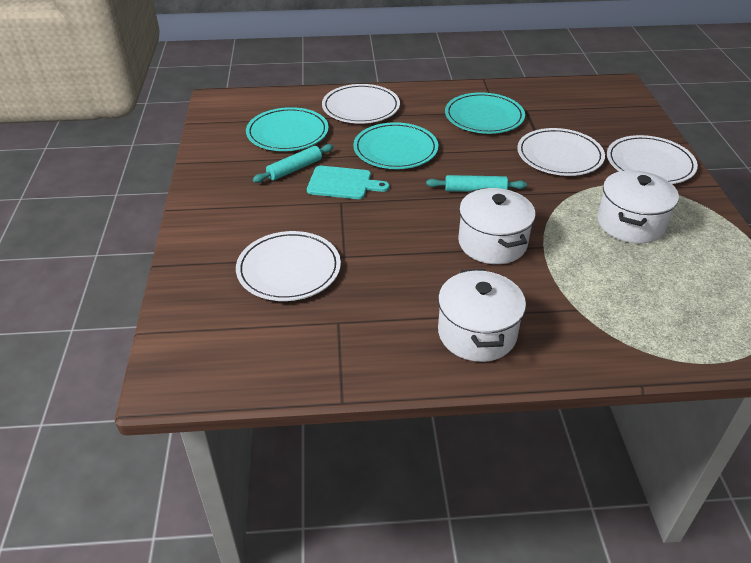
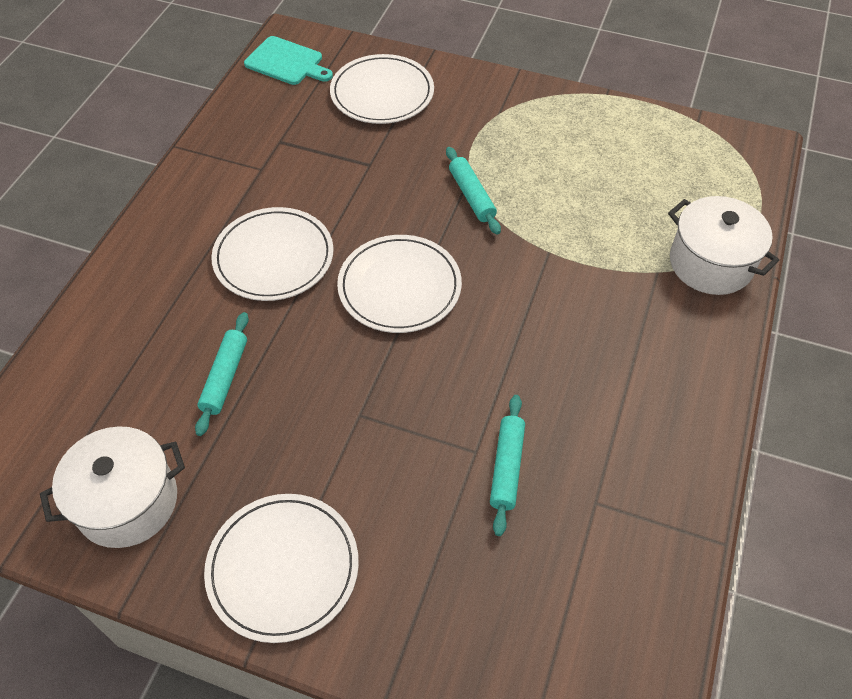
turquoise plate: 3 -> 0
turquoise rolling pin: 2 -> 3
white pot: 3 -> 2

